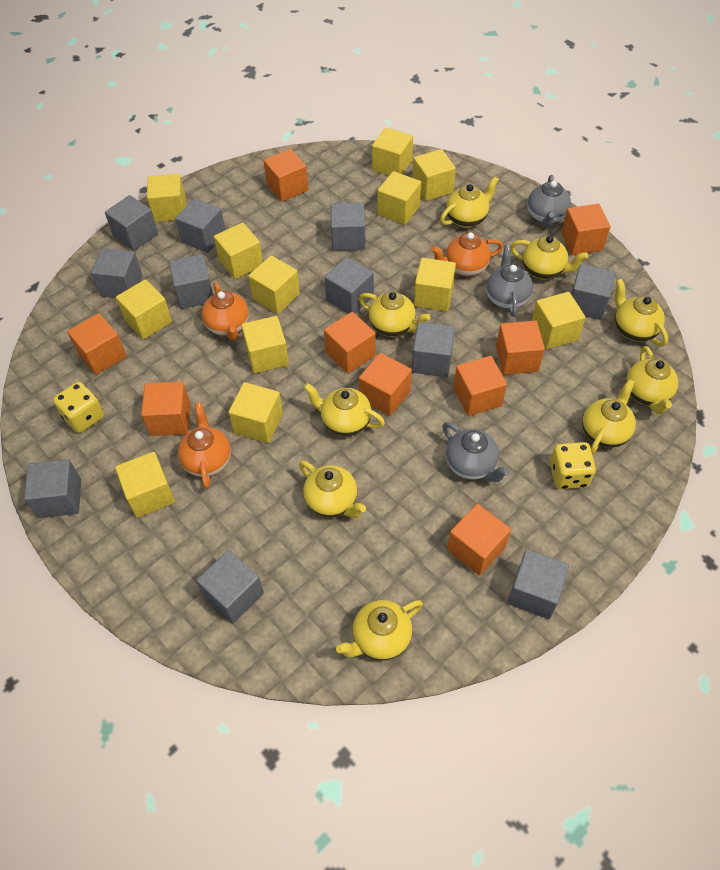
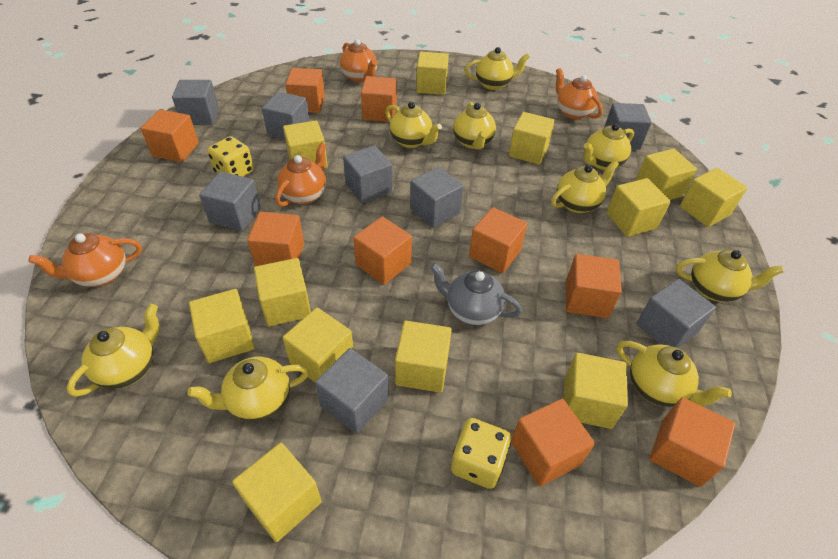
grey cube: 11 -> 8
grey teapot: 3 -> 1
orange teapot: 3 -> 4

